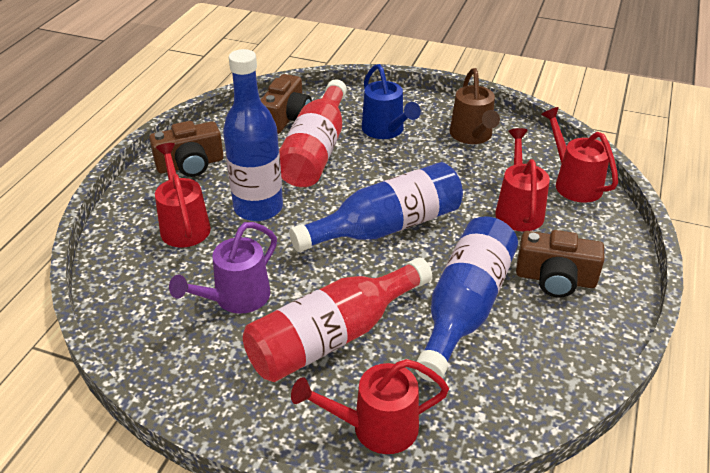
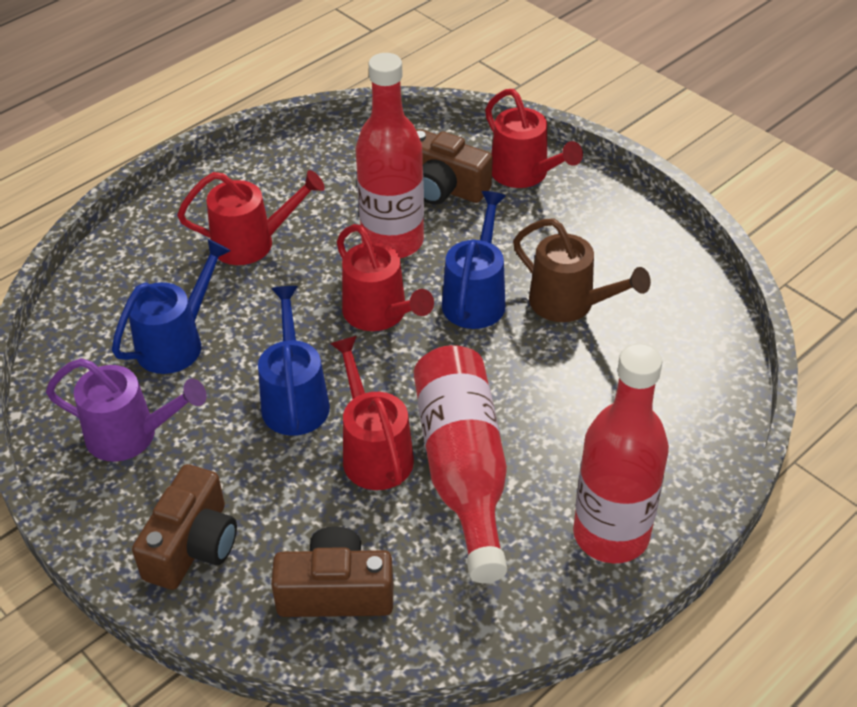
blue bottle: 3 -> 0
blue watering can: 1 -> 3
red bottle: 2 -> 3

